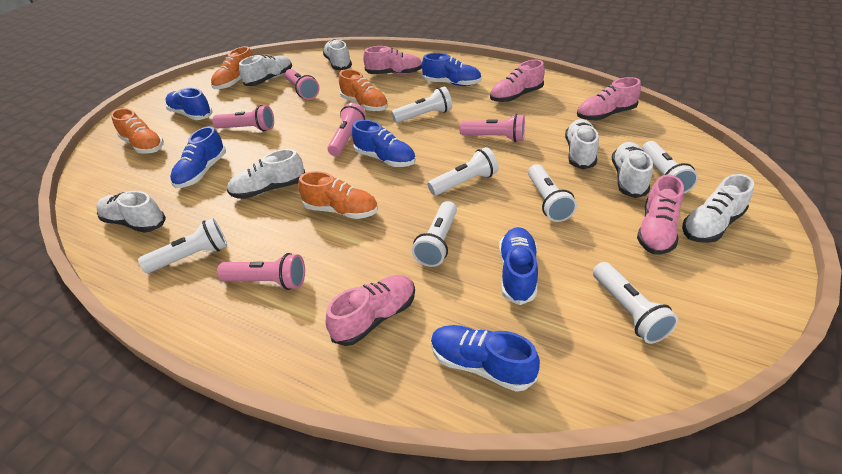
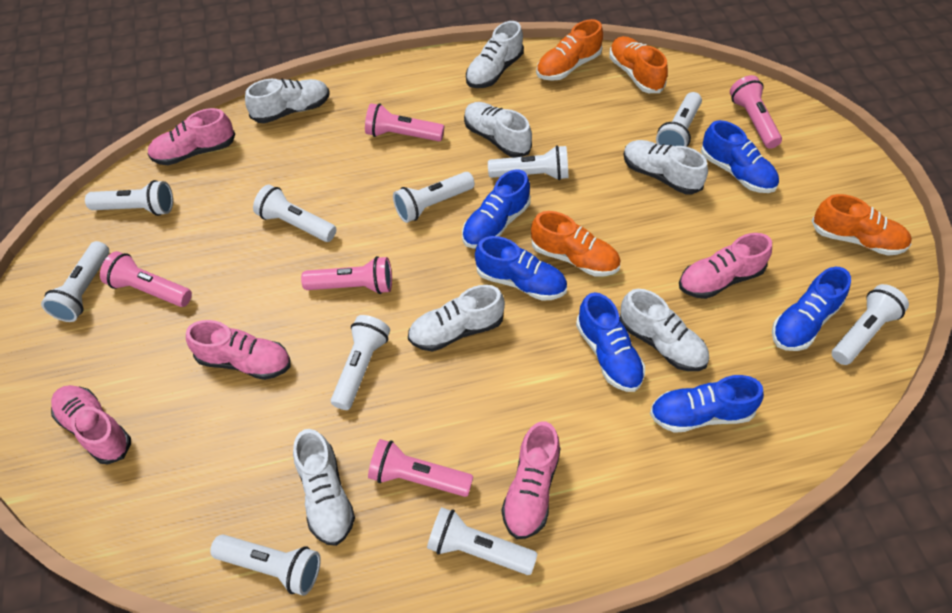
white flashlight: 7 -> 10

